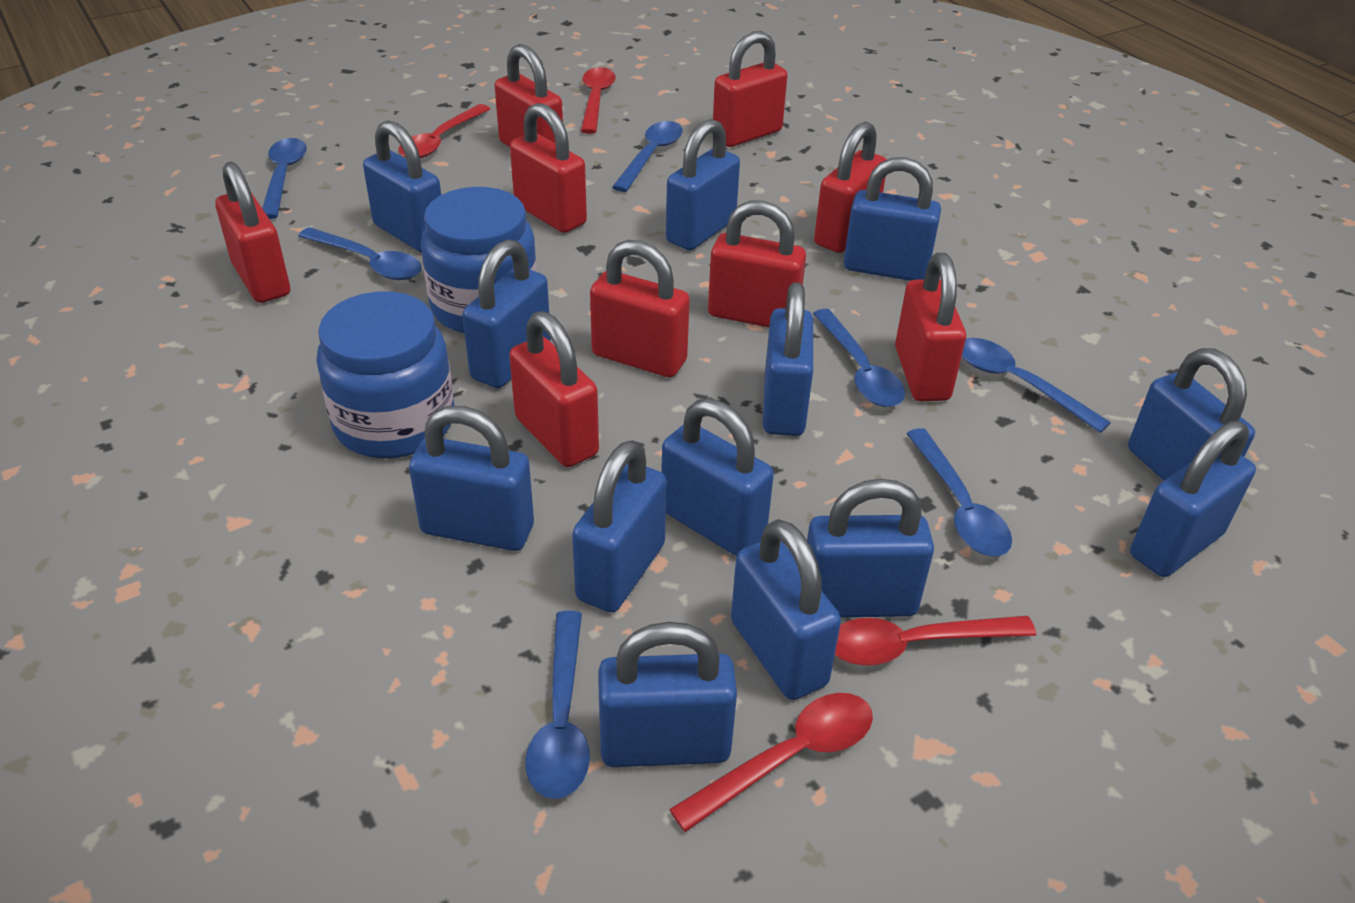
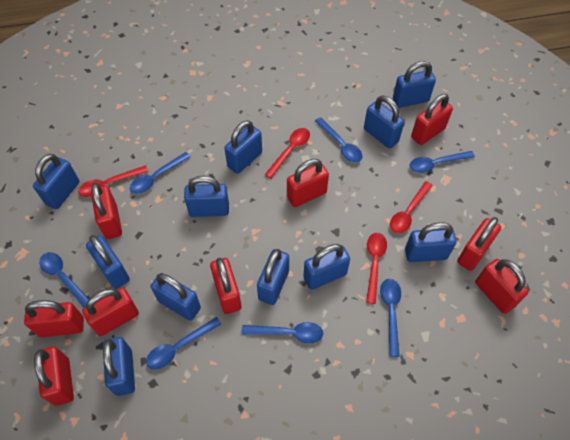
blue jar: 2 -> 0
blue padlock: 13 -> 11

